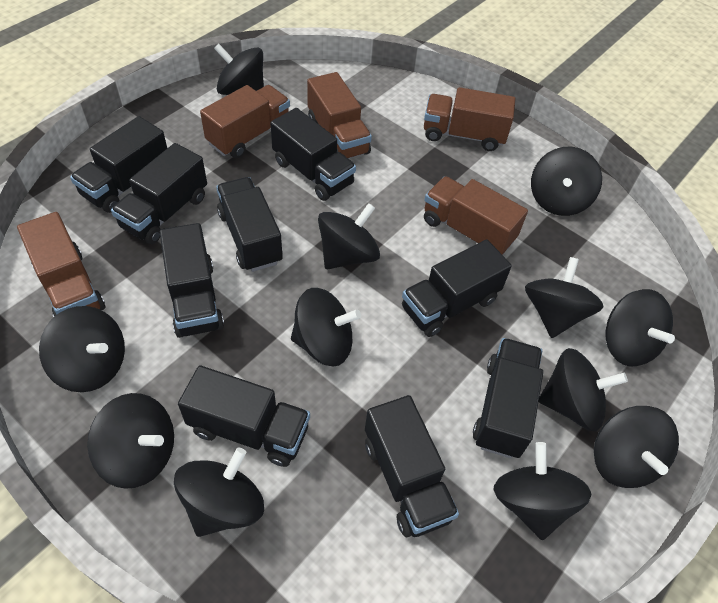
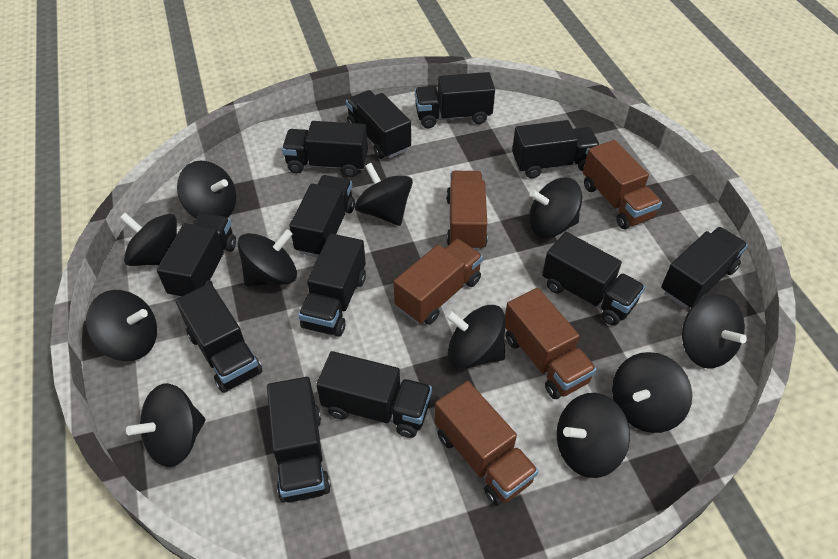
black spinning top: 12 -> 11
black truck: 9 -> 12

